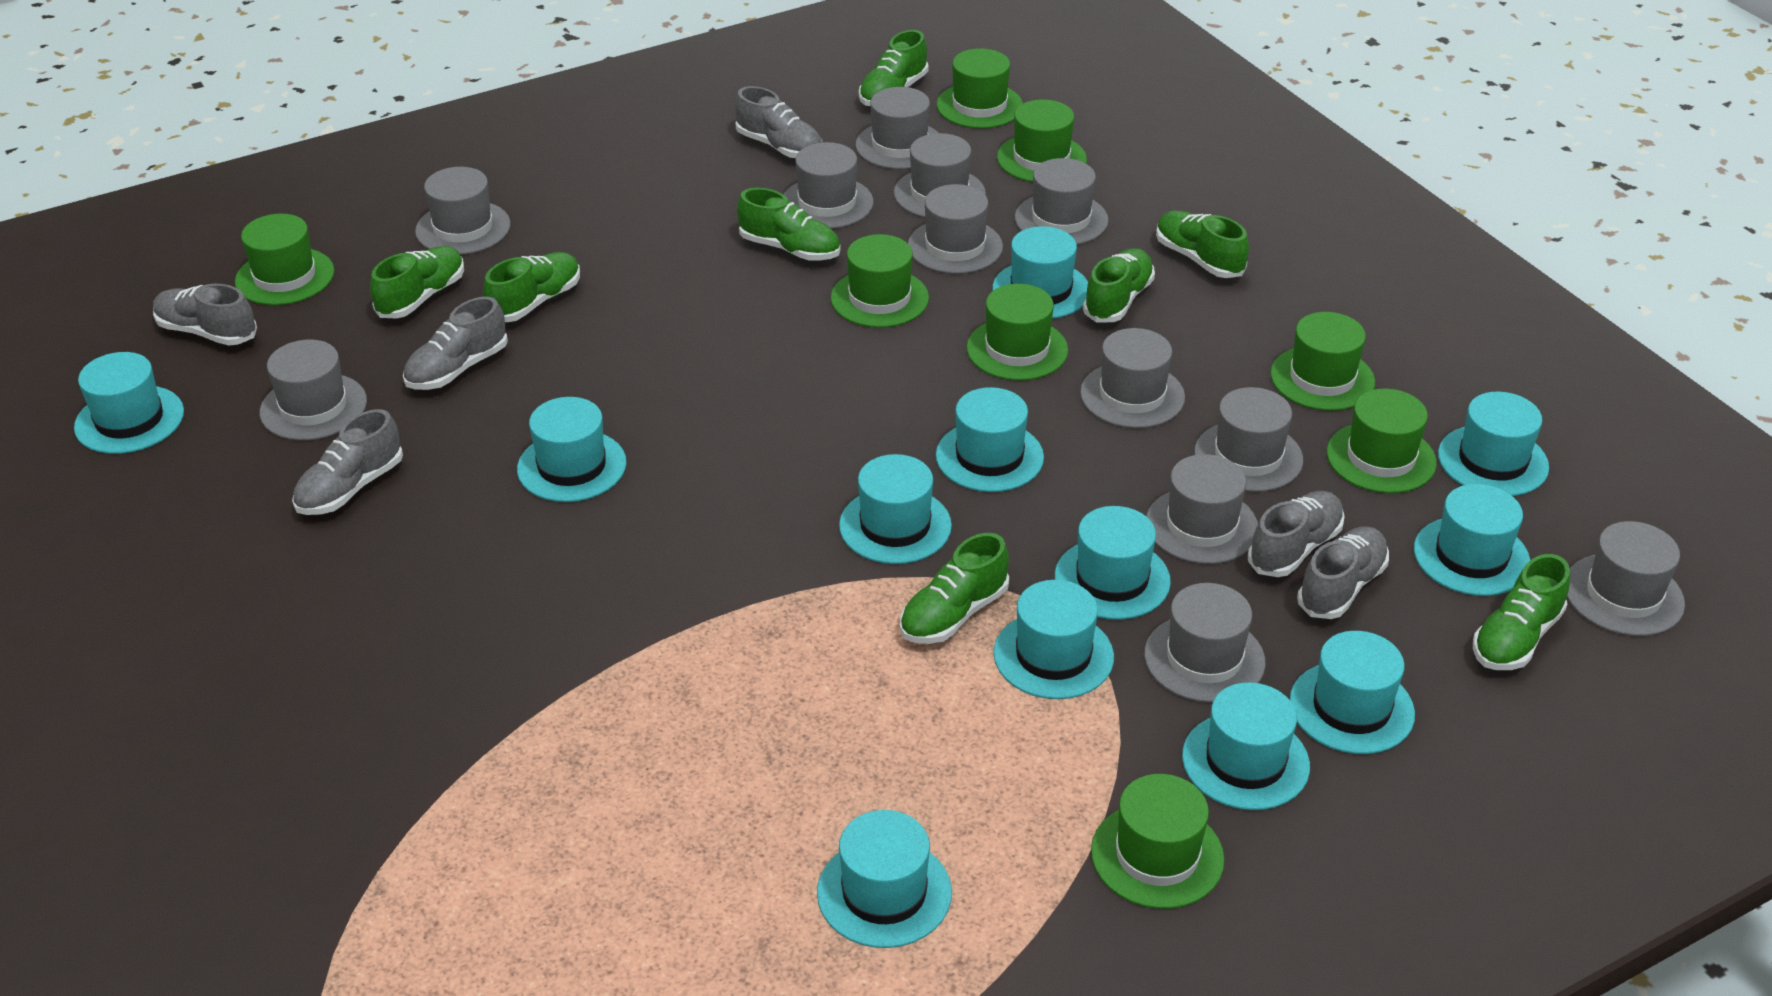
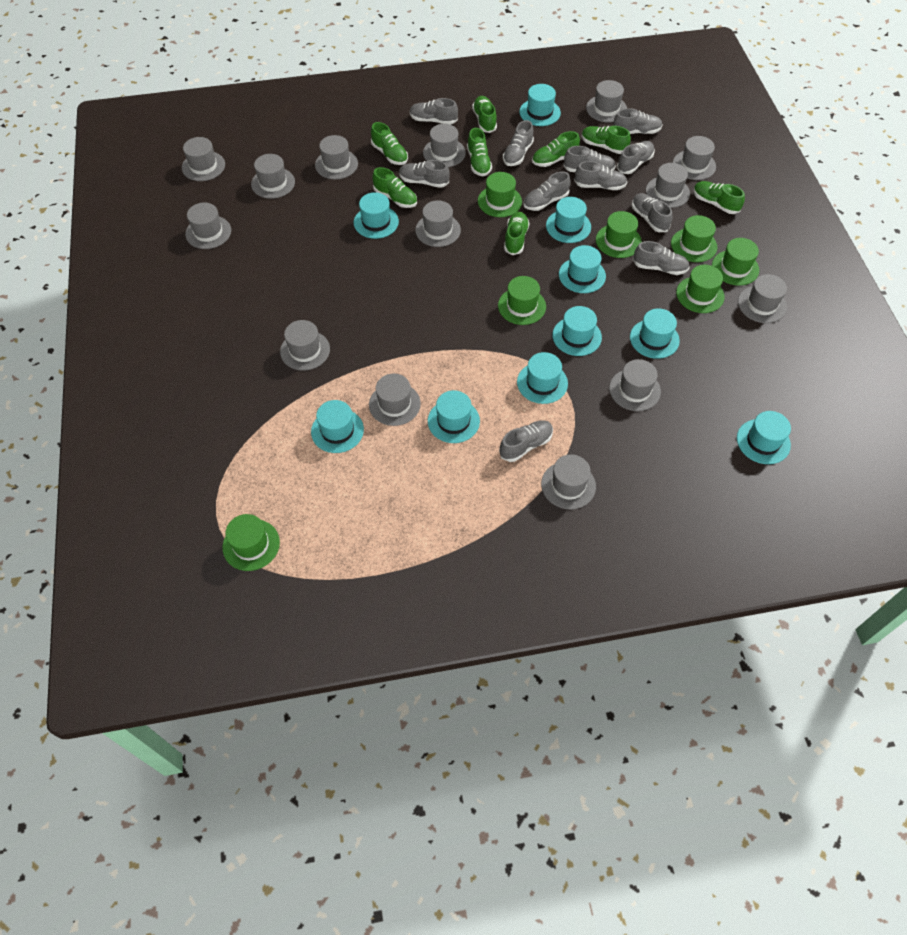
green hat: 8 -> 7
grey hat: 12 -> 14
grey shoe: 6 -> 11
turquoise hat: 12 -> 10

